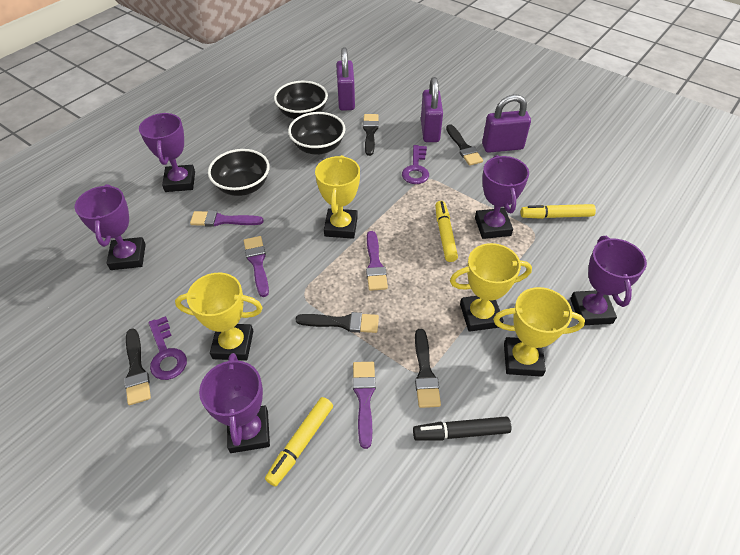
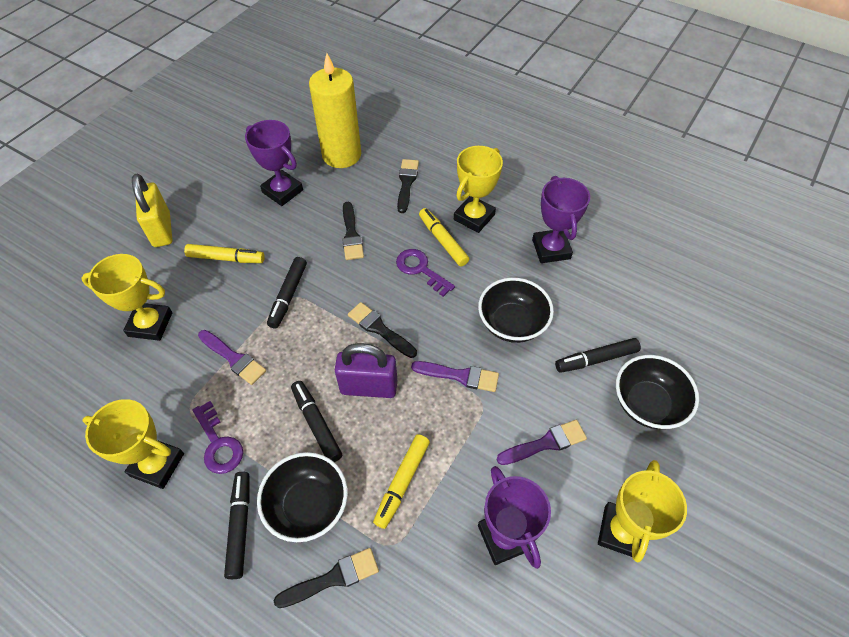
black brush: 5 -> 4
black marker: 1 -> 4
purple brush: 4 -> 3
purple padlock: 3 -> 1
purple trophy: 5 -> 3
yellow candle: 0 -> 1
yellow padlock: 0 -> 1

